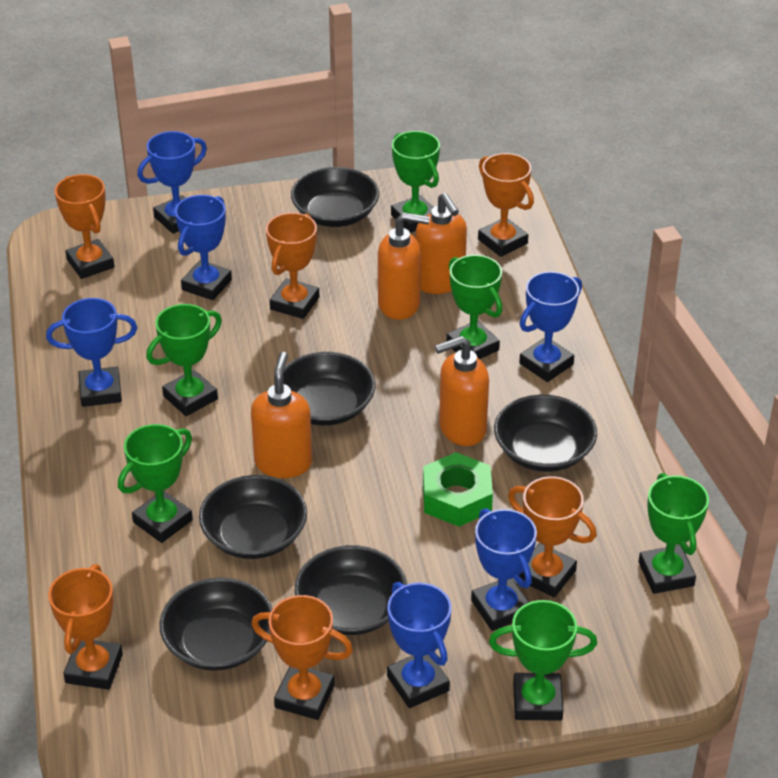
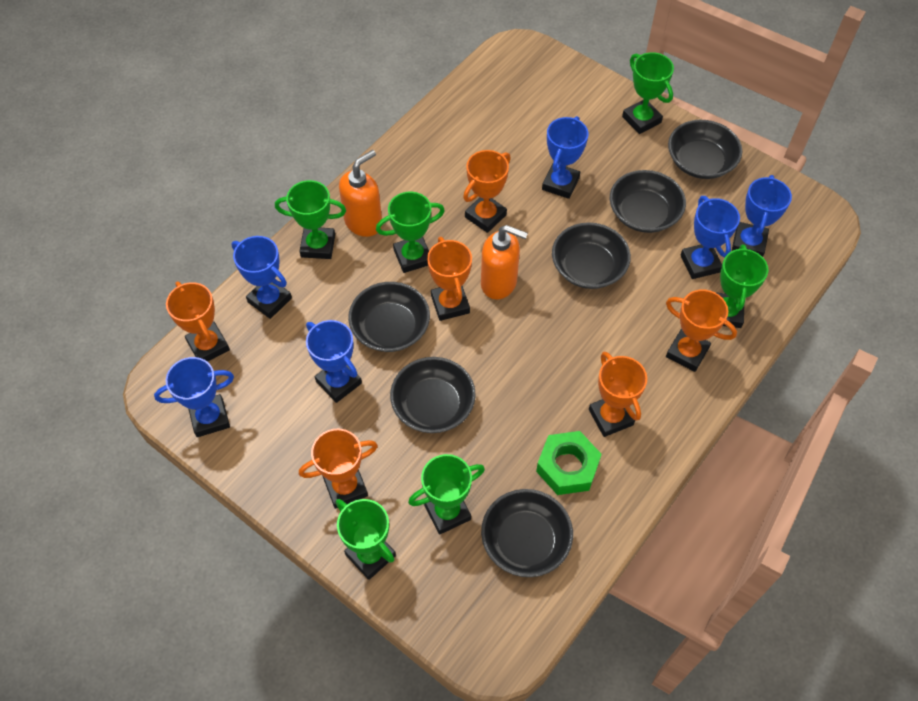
orange soap dispenser: 4 -> 2

